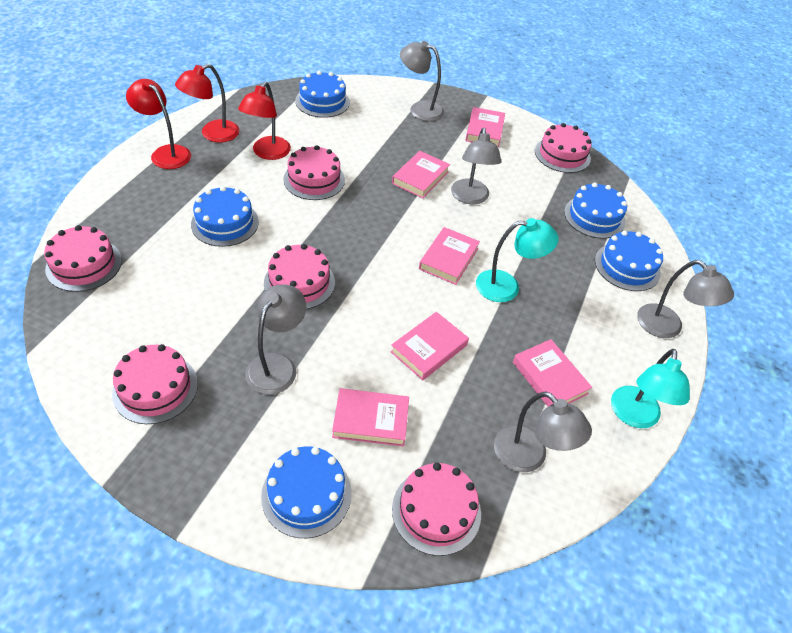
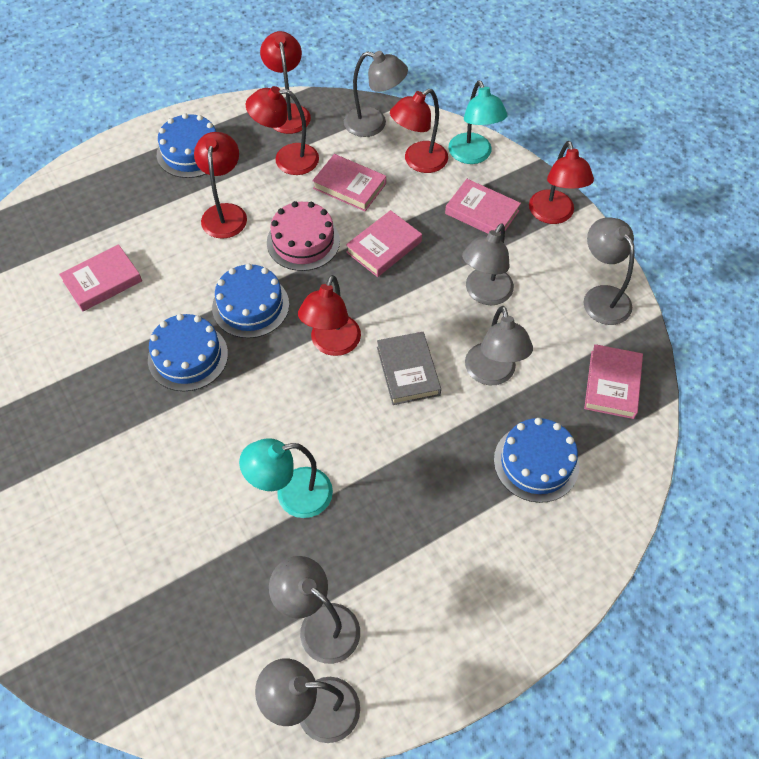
blue cake: 5 -> 4
grey book: 0 -> 1
grey lamp: 5 -> 6
pink book: 6 -> 5
pink cake: 6 -> 1
red lamp: 3 -> 6

